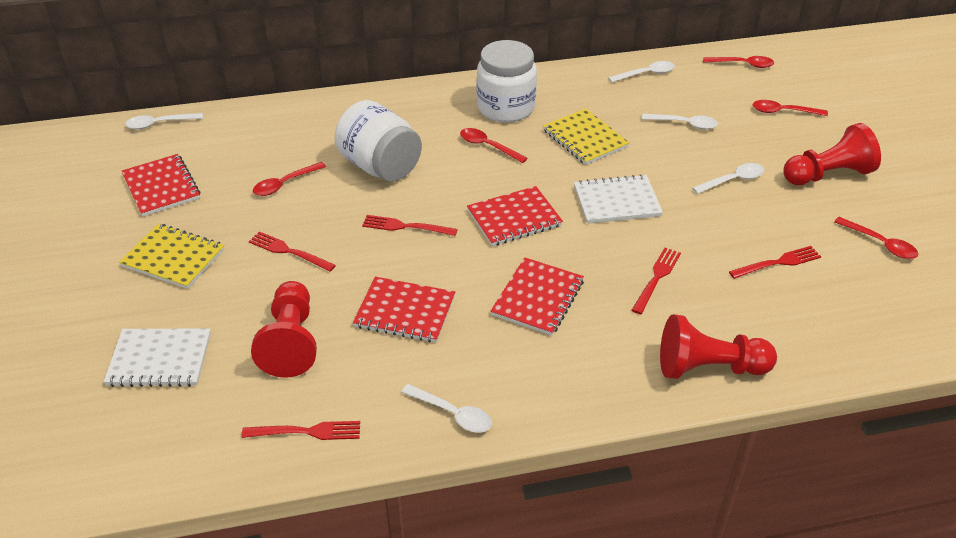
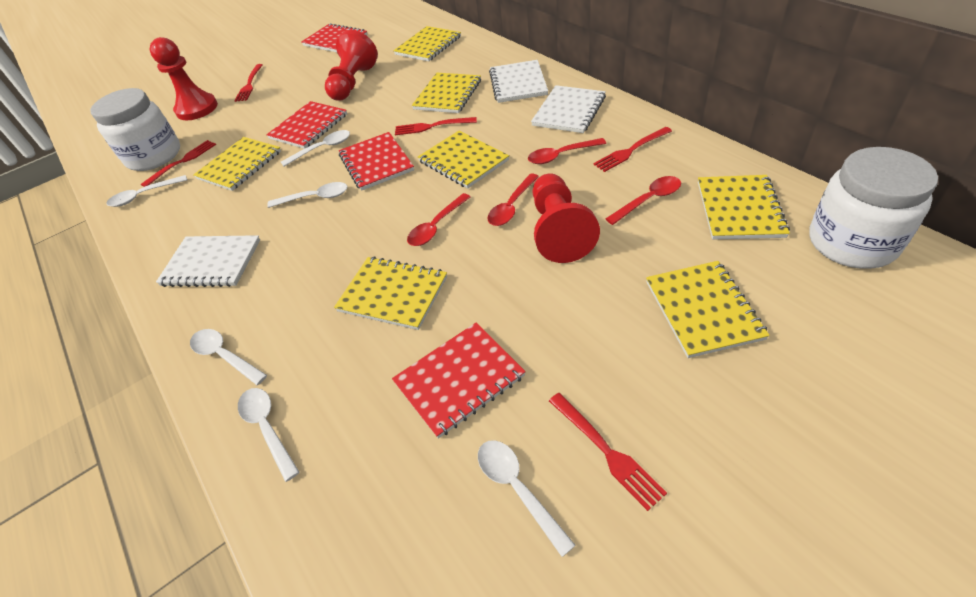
red spoon: 5 -> 4
white notebook: 2 -> 3
white spoon: 5 -> 6
yellow notebook: 2 -> 7

